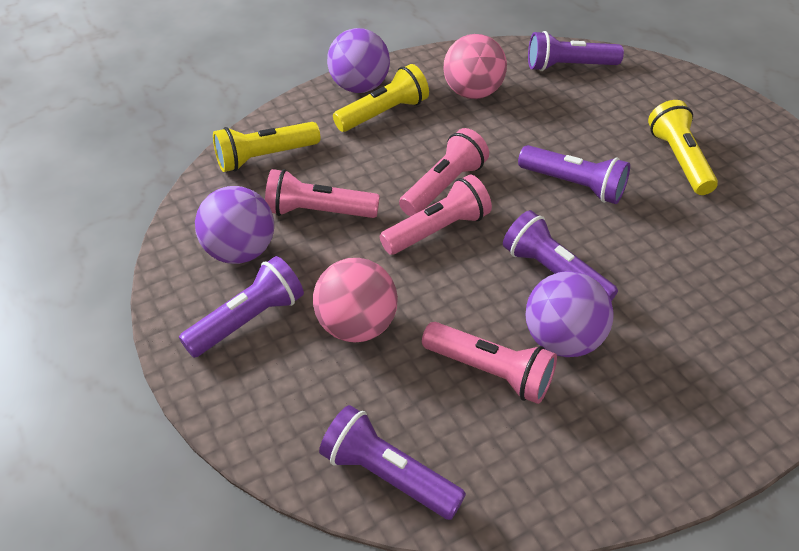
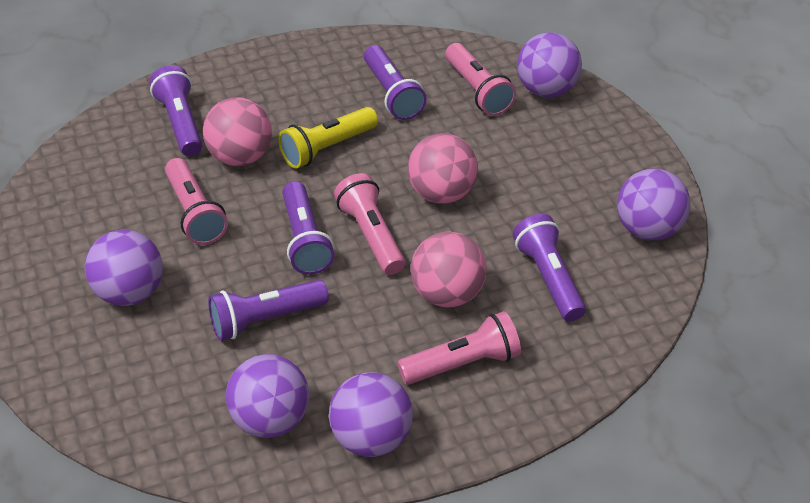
pink ball: 2 -> 3
purple ball: 3 -> 5
yellow flashlight: 3 -> 1

